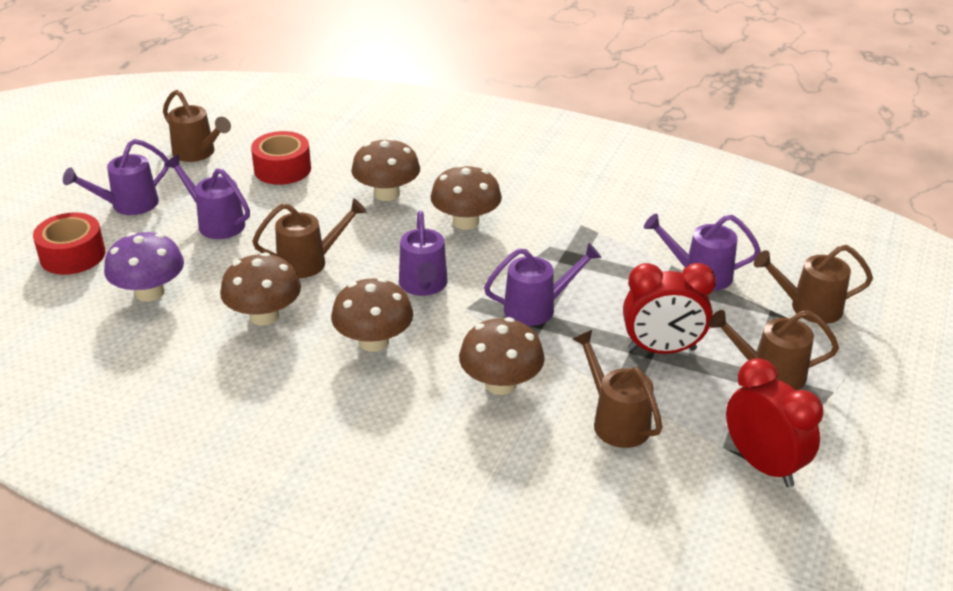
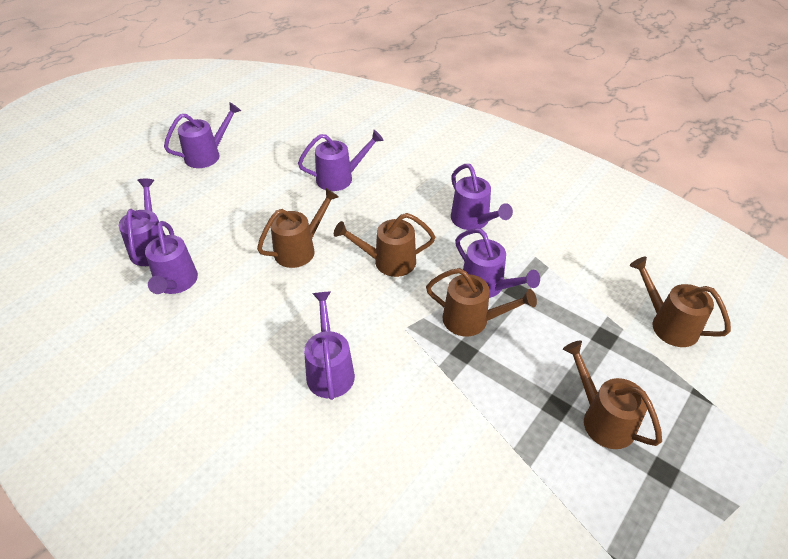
brown mushroom: 5 -> 0
purple mushroom: 1 -> 0
purple watering can: 5 -> 7
red clock: 2 -> 0
red tape: 2 -> 0

